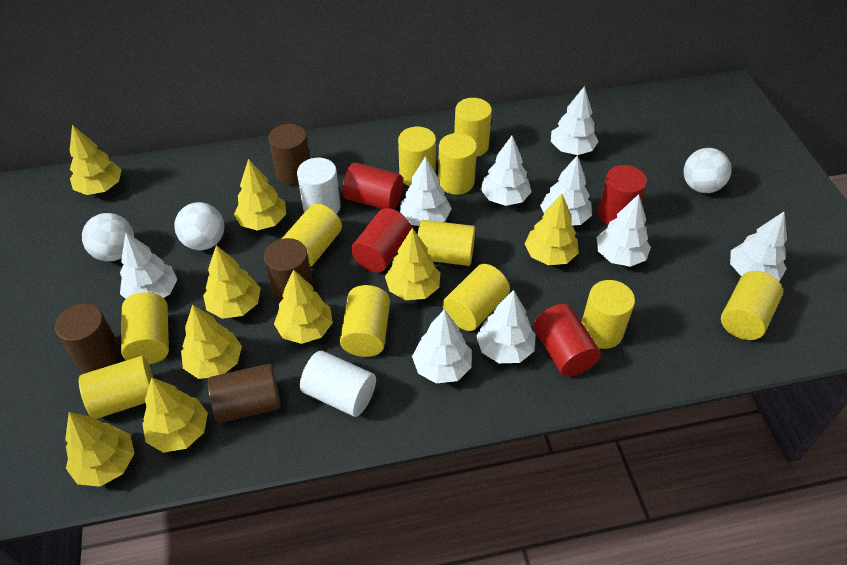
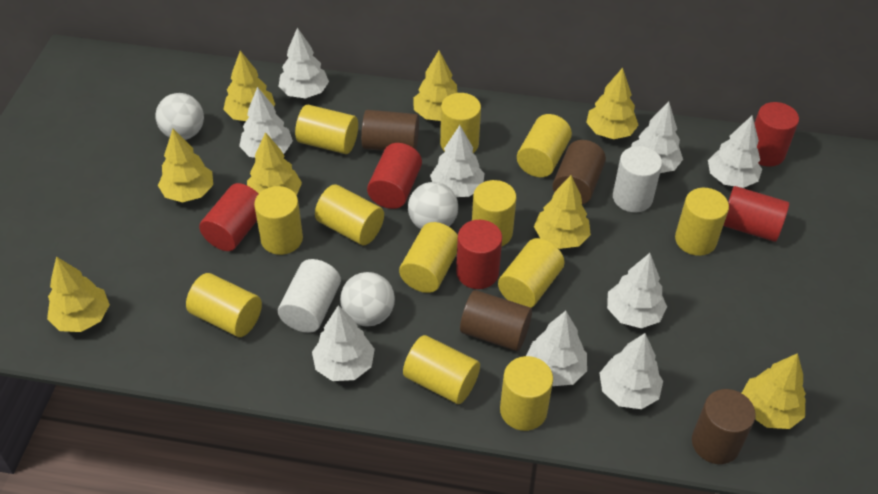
red cylinder: 4 -> 5
yellow cylinder: 11 -> 12
yellow tree: 9 -> 8

